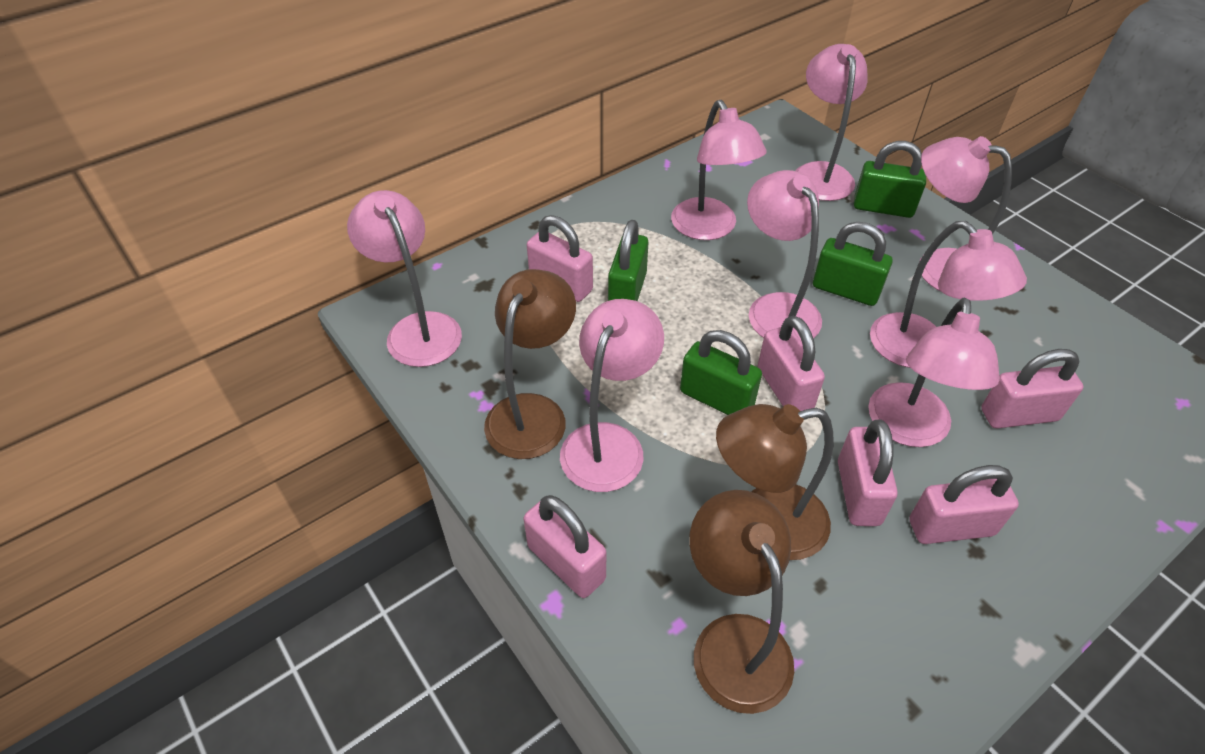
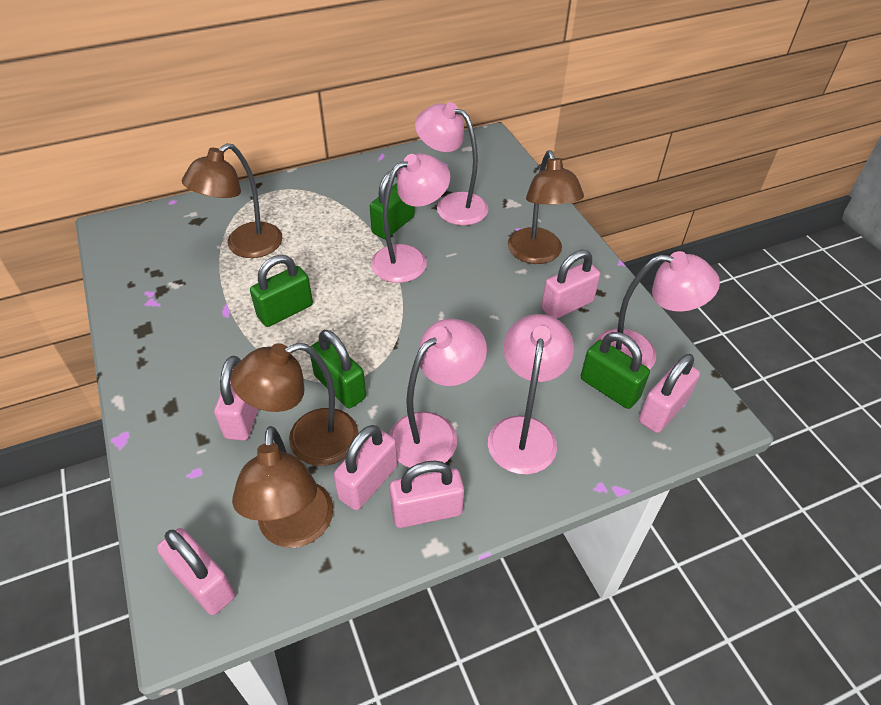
brown lamp: 3 -> 4
pink lamp: 8 -> 5

